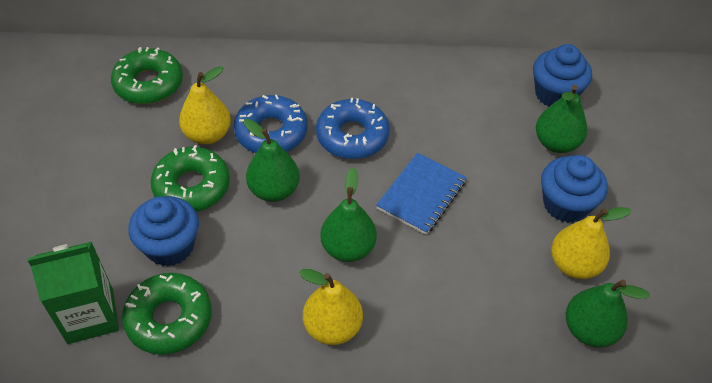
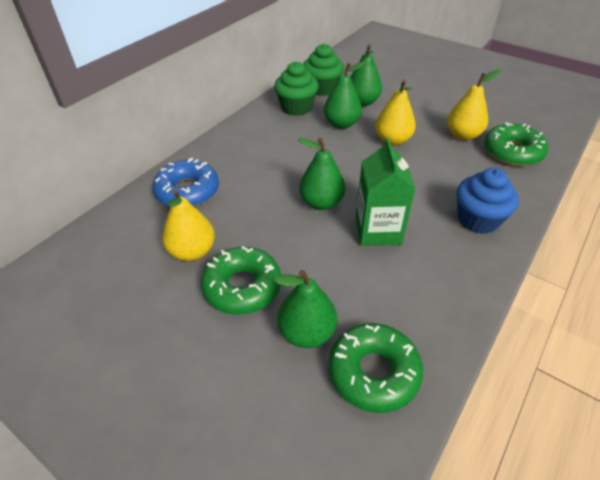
blue cupcake: 3 -> 1
blue donut: 2 -> 1
blue notebook: 1 -> 0
green cupcake: 0 -> 2

